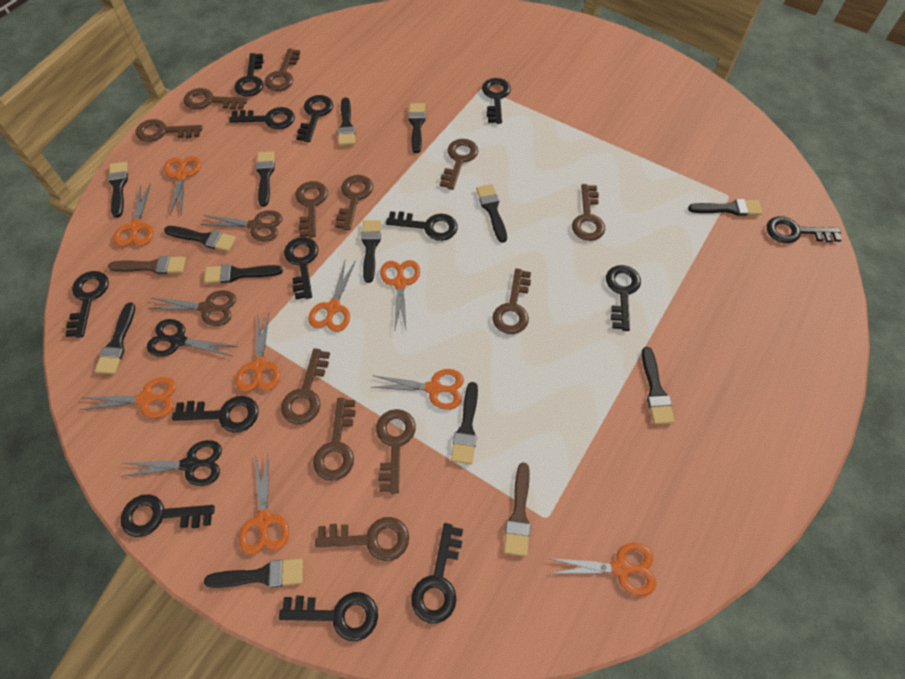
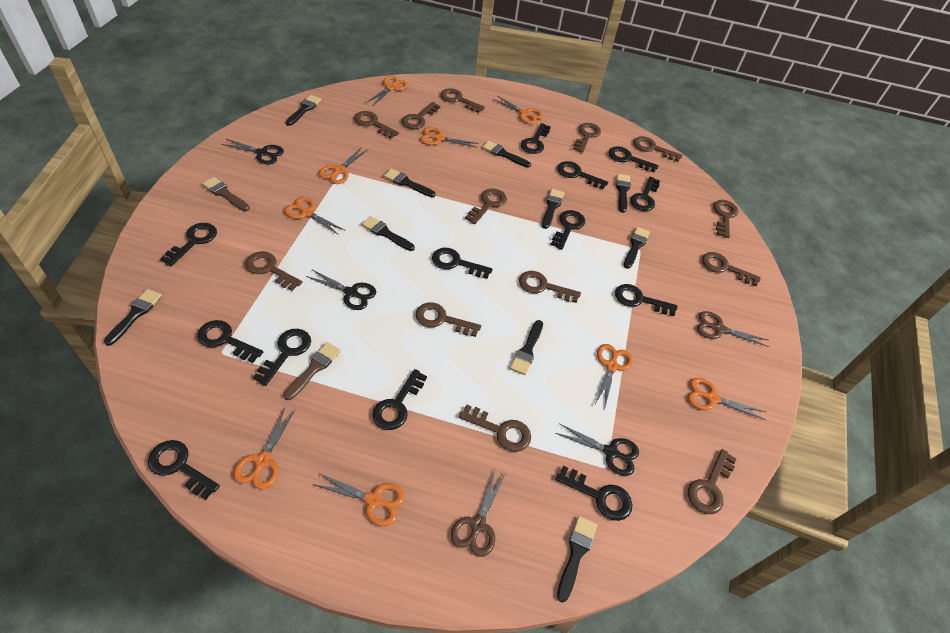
black brush: 13 -> 10
black scissors: 2 -> 3
brown key: 12 -> 13

